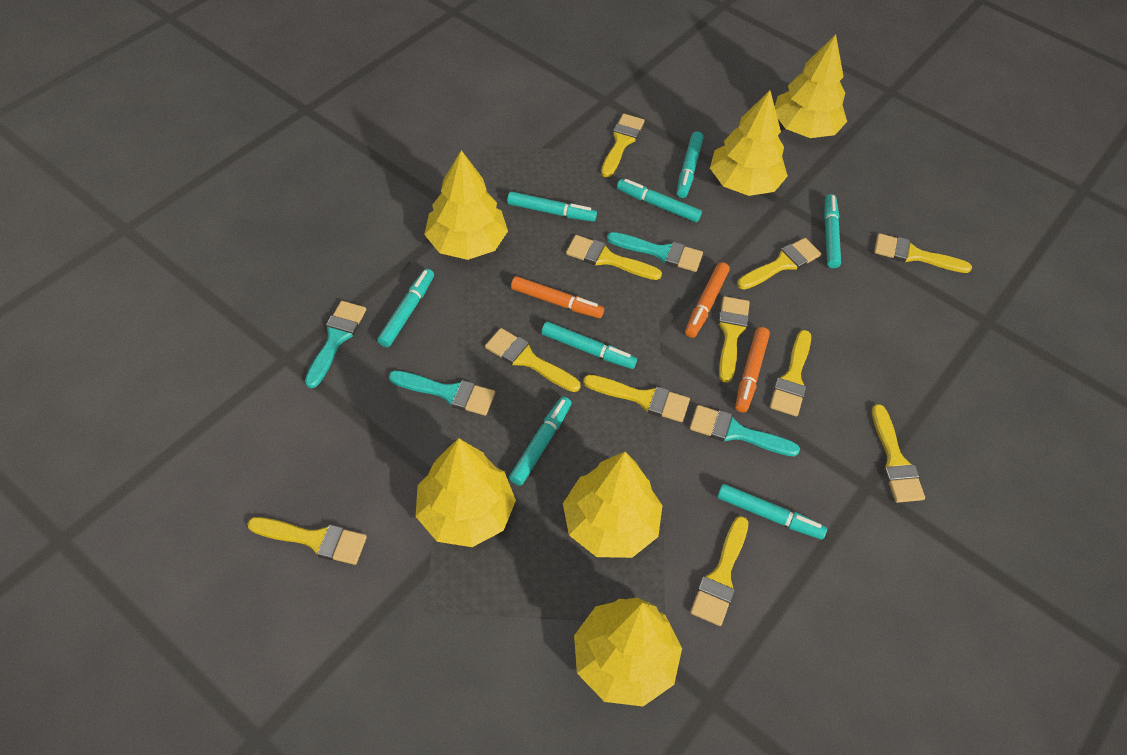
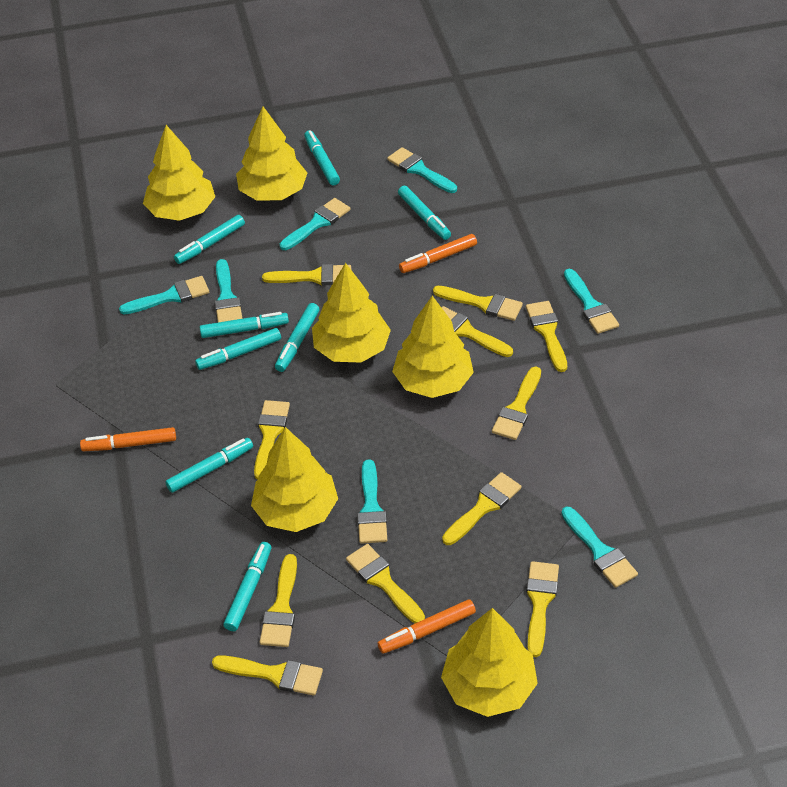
turquoise brush: 4 -> 7

